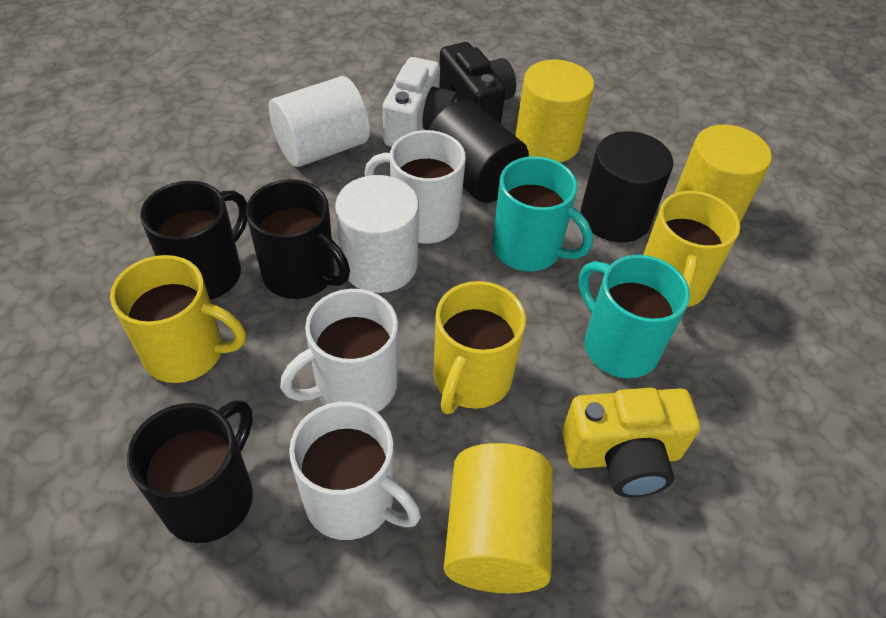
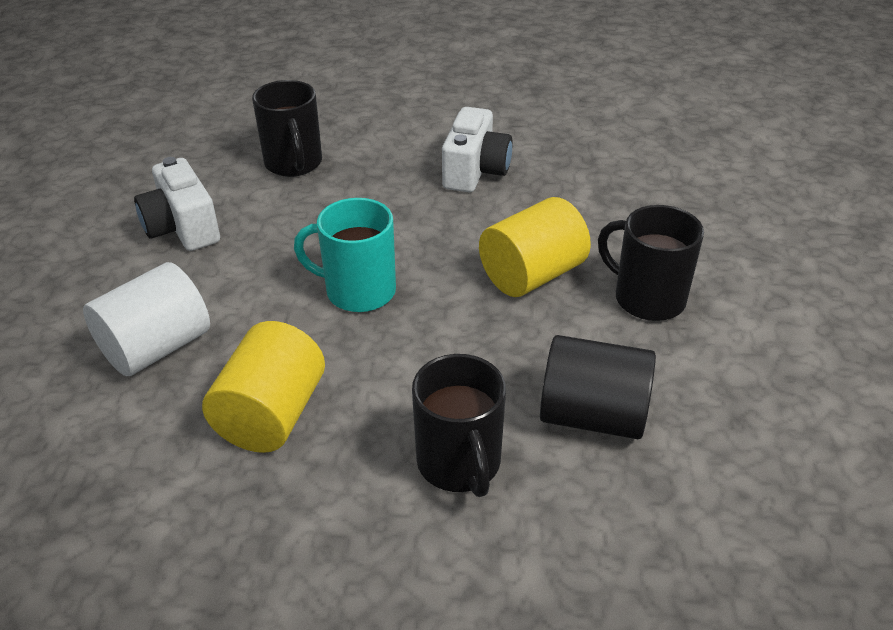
black camera: 1 -> 0
black cylinder: 2 -> 1
turquoise mug: 2 -> 1
white camera: 1 -> 2
white cylinder: 2 -> 1
white mug: 3 -> 0
yellow camera: 1 -> 0
yellow cylinder: 3 -> 2
yellow mug: 3 -> 0

